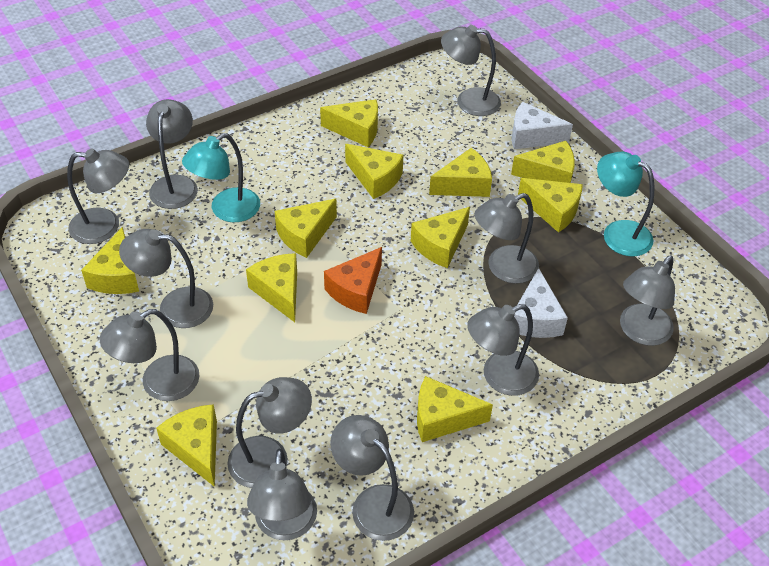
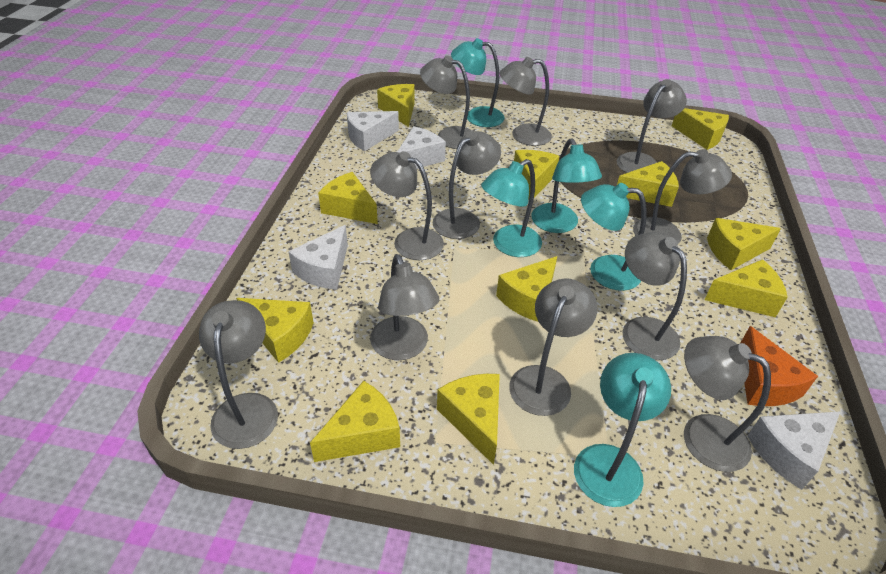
turquoise lamp: 2 -> 5
white cheese: 2 -> 4

